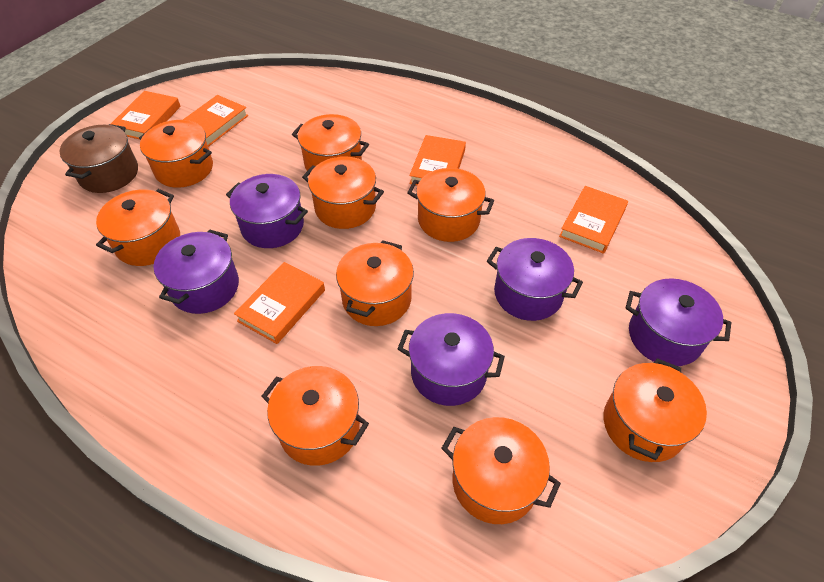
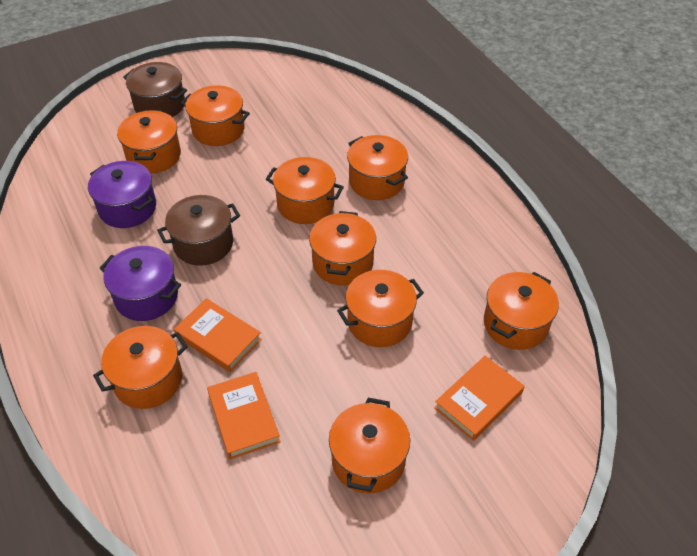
brown pot: 1 -> 2
orange book: 5 -> 3
purple pot: 5 -> 2

